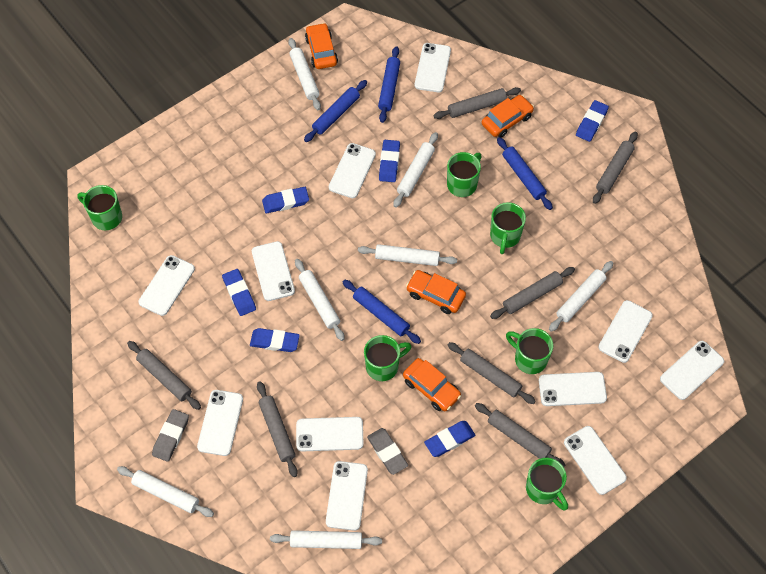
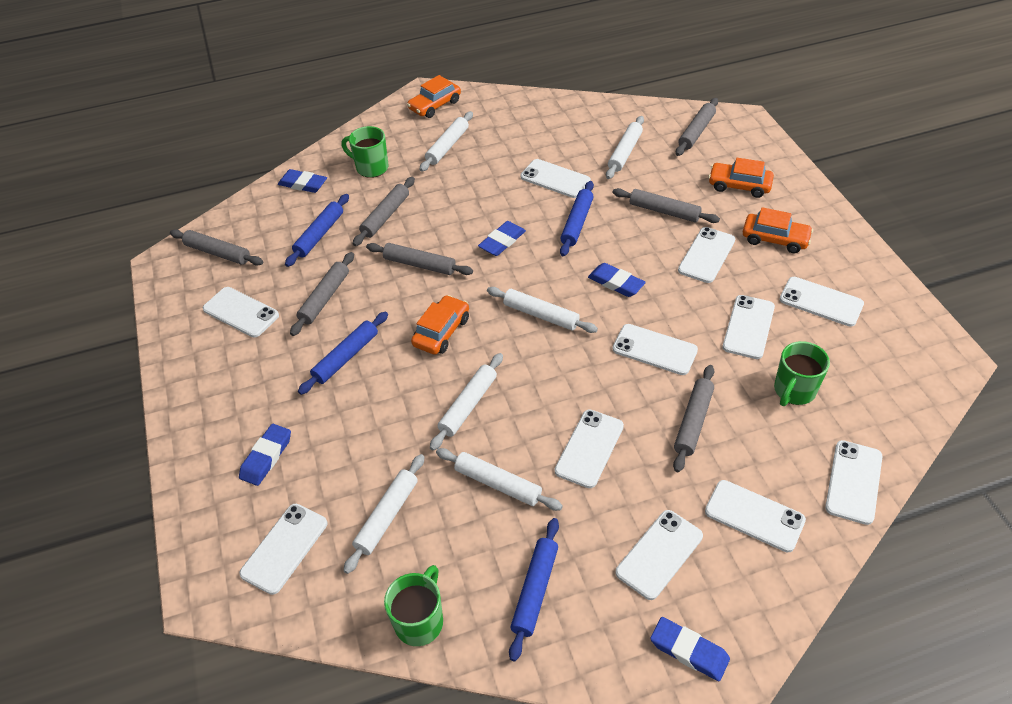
blue eraser: 6 -> 5
green mug: 6 -> 3
grey eraser: 2 -> 0
white rolling pin: 7 -> 6

